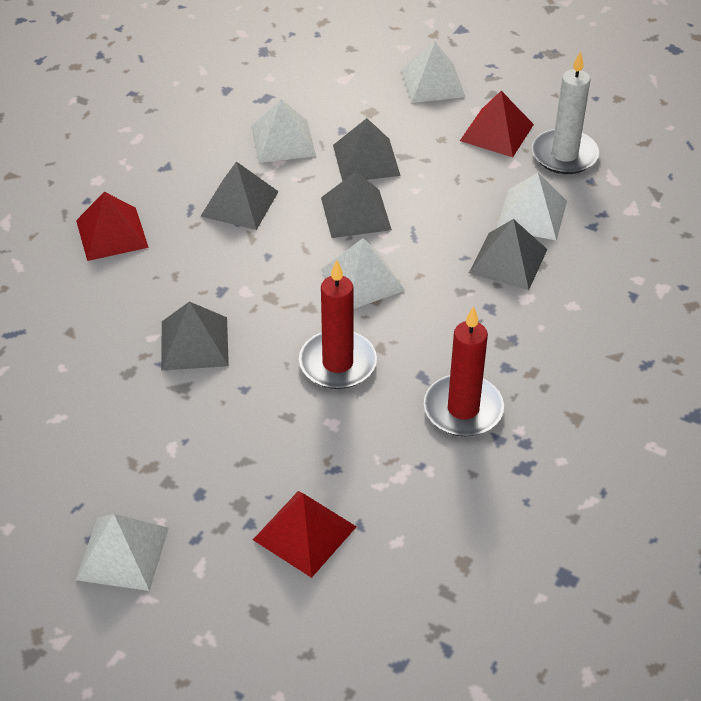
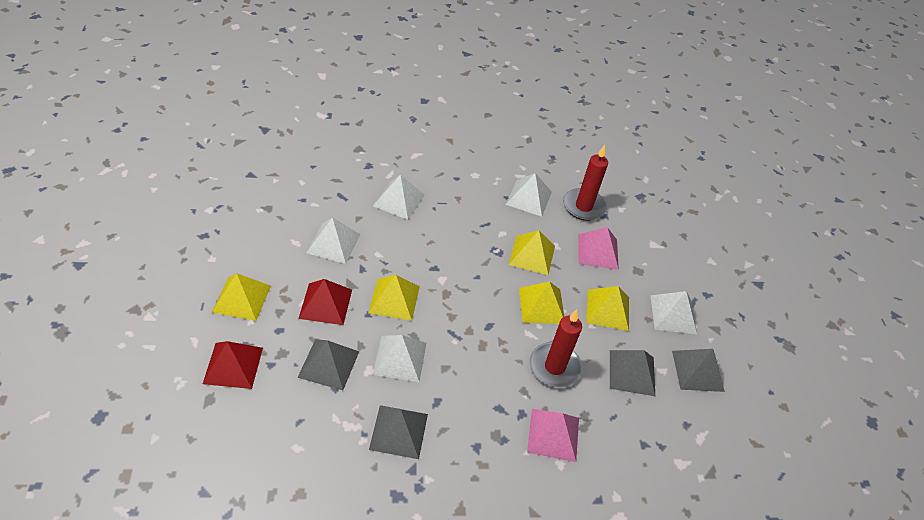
grey pyramid: 5 -> 4
pink pyramid: 0 -> 2
red pyramid: 3 -> 2
white candle: 1 -> 0
yellow pyramid: 0 -> 5

